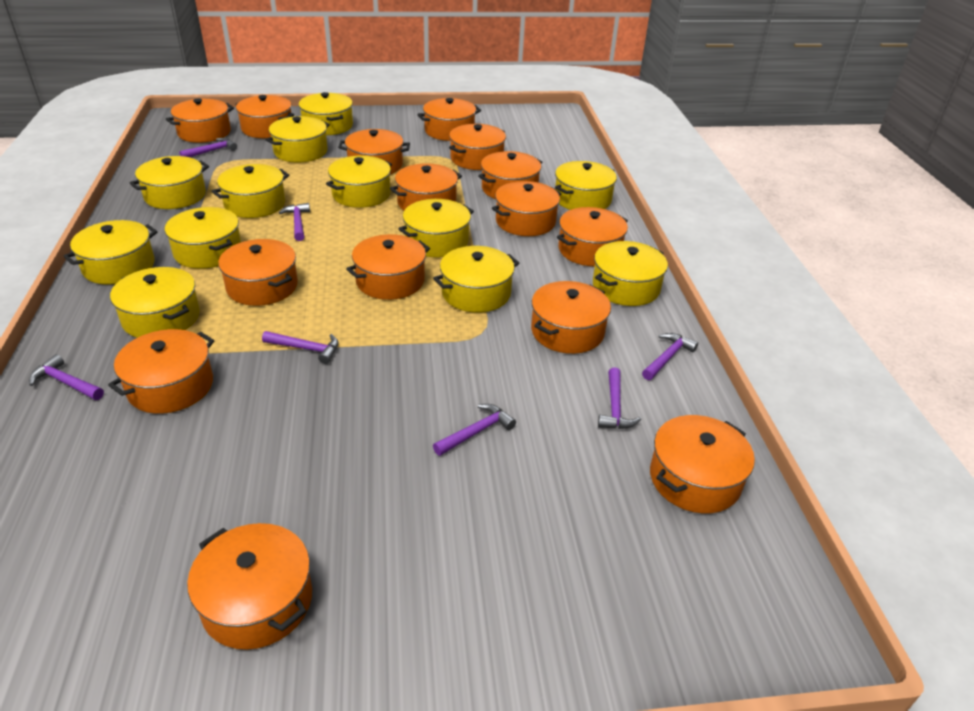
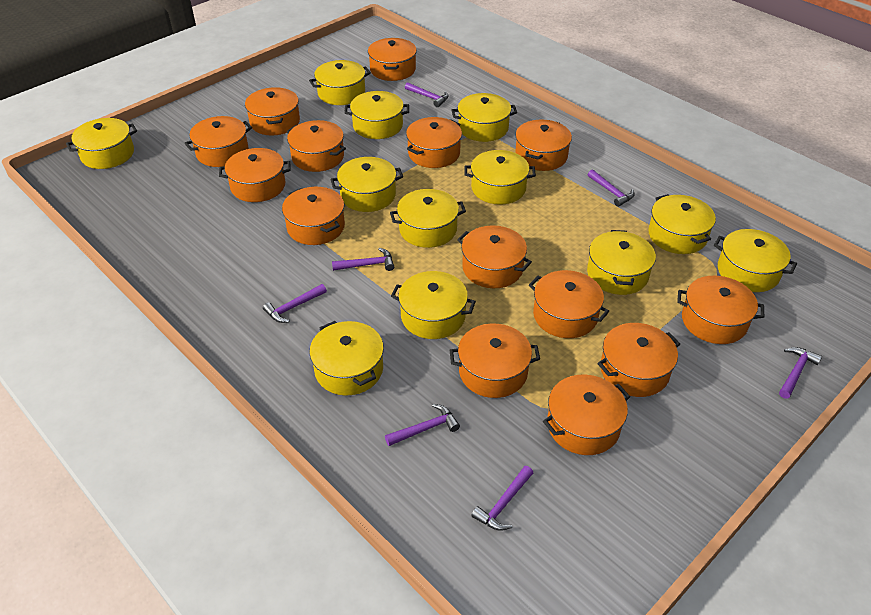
orange pot: 15 -> 14

